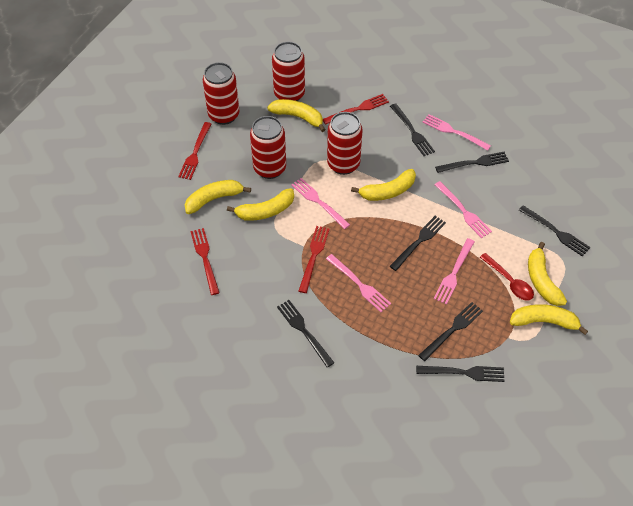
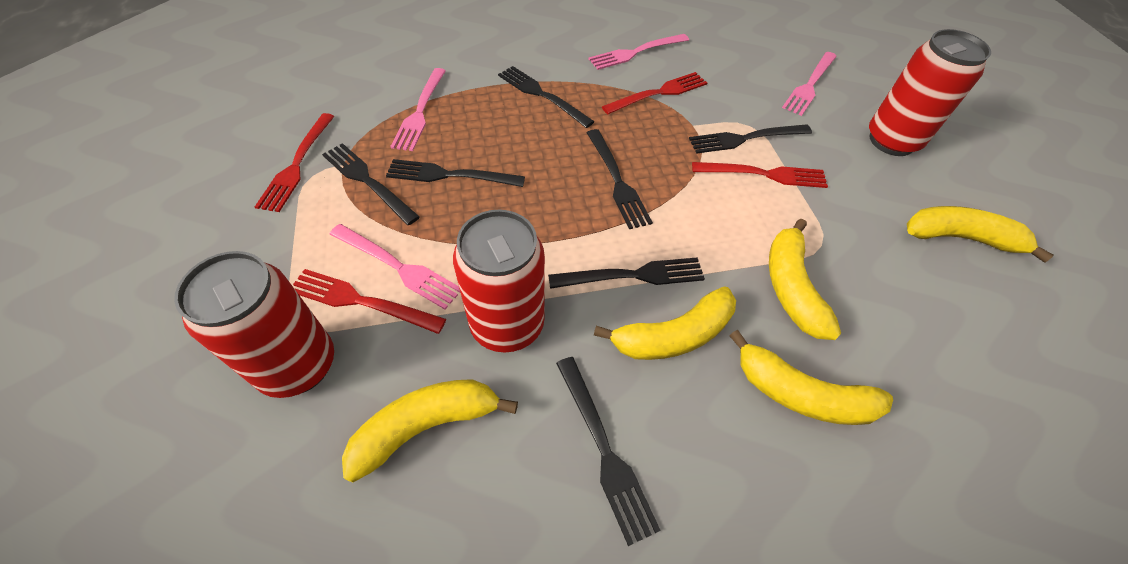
pink fork: 5 -> 4
red can: 4 -> 3
red spoon: 1 -> 0
yellow banana: 6 -> 5

